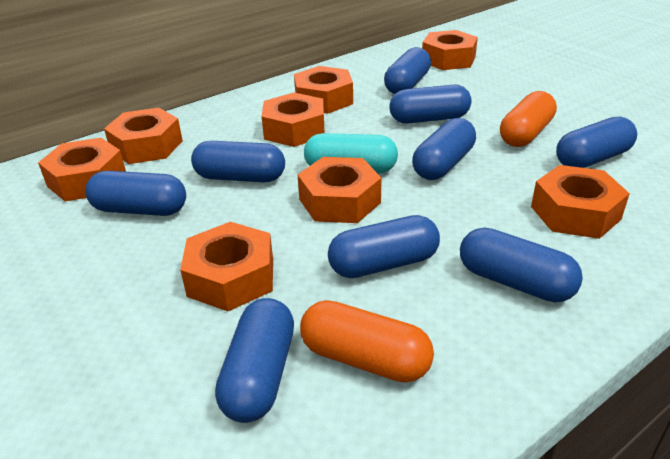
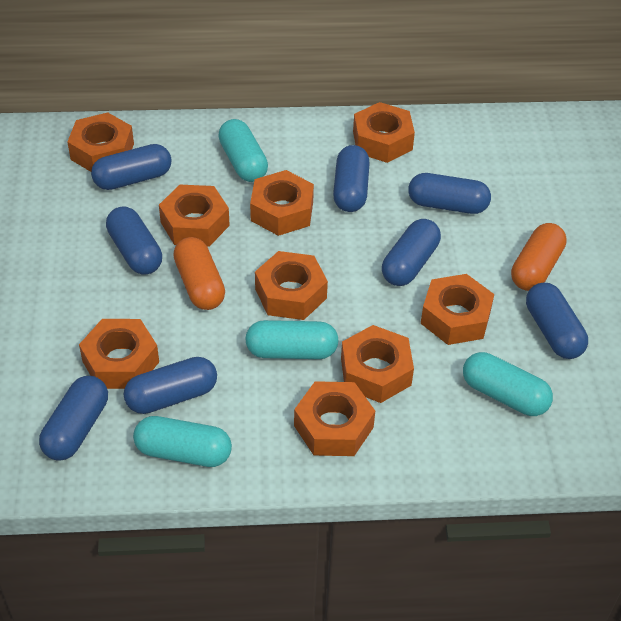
blue capsule: 9 -> 8
orange nut: 8 -> 9
turquoise capsule: 1 -> 4

